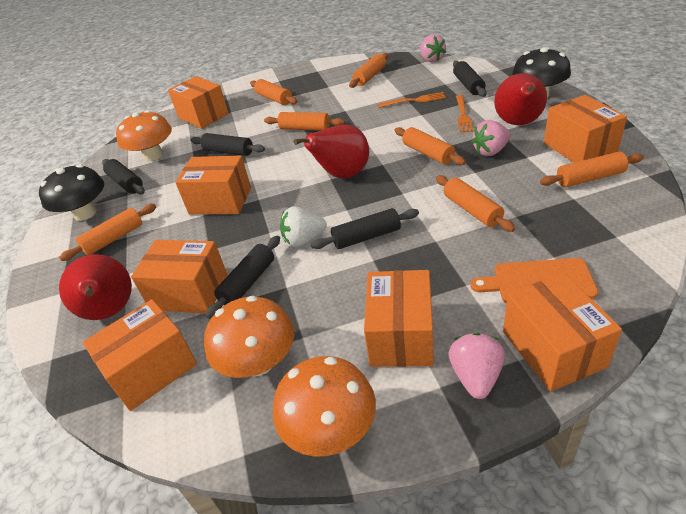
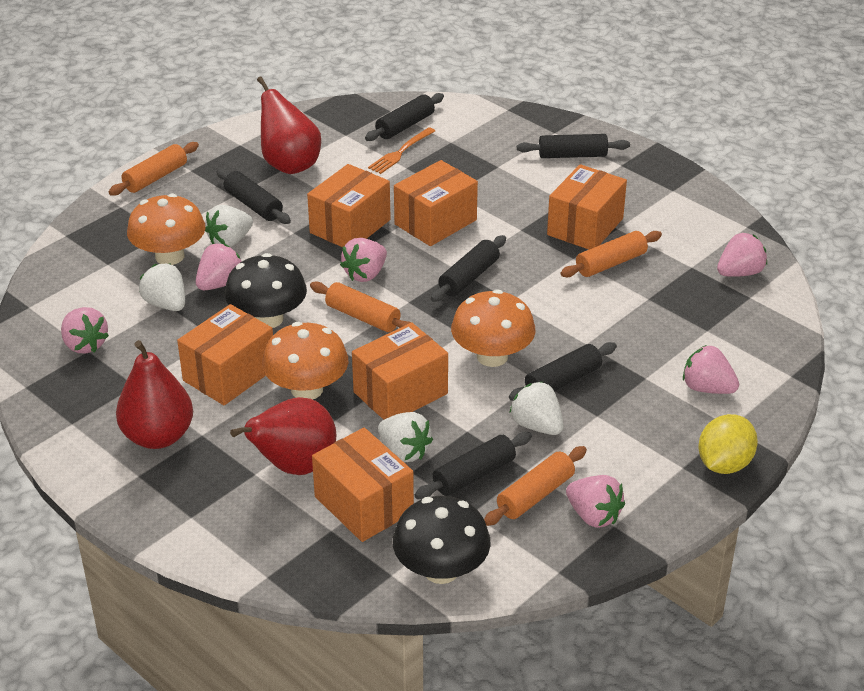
black rolling pin: 5 -> 6
orange box: 7 -> 6
orange cutting board: 1 -> 0
orange fork: 2 -> 1
orange rolling pin: 7 -> 4
pink strawberry: 3 -> 6
white strawberry: 1 -> 4
yellow lemon: 0 -> 1

